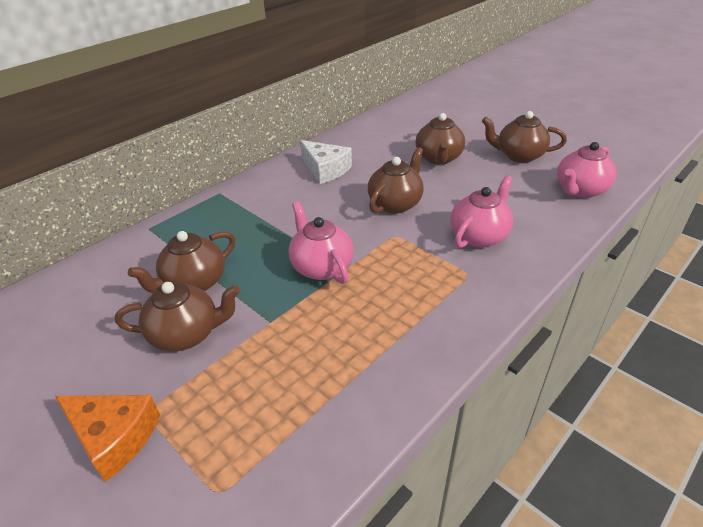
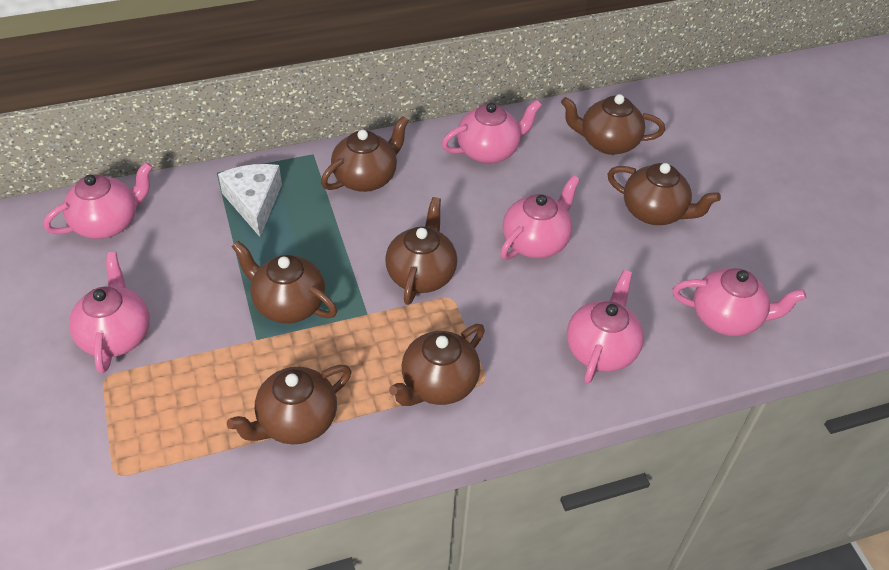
brown teapot: 5 -> 7
orange cheese: 1 -> 0
pink teapot: 3 -> 6

